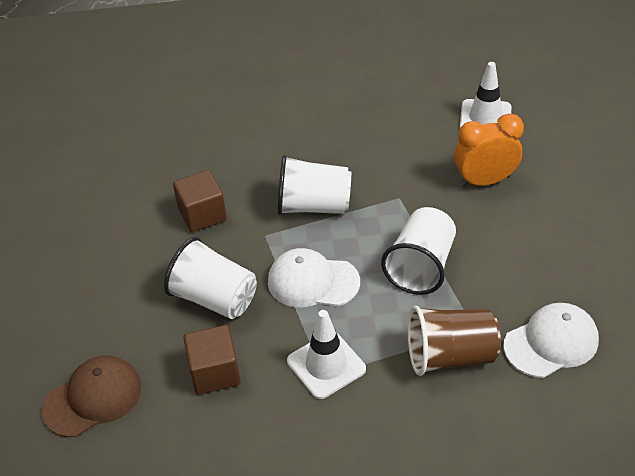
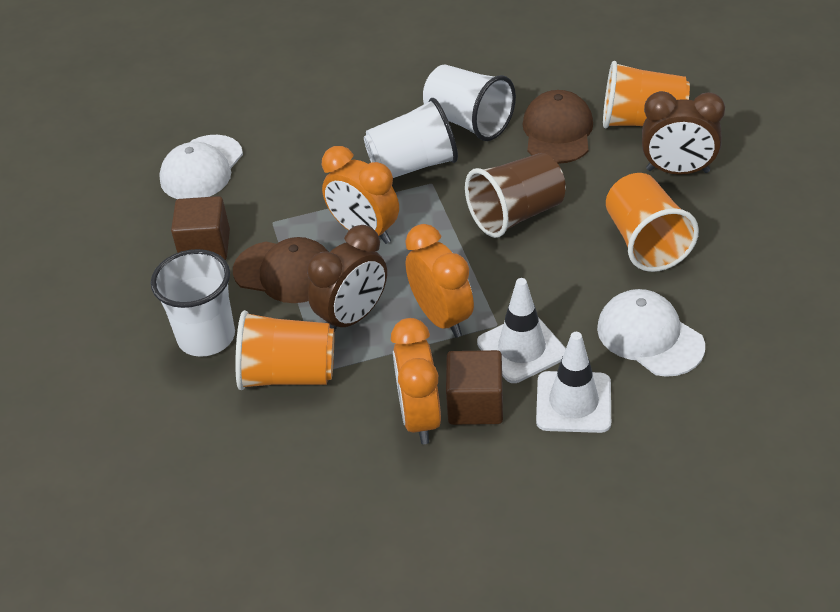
brown cap: 1 -> 2
brown clock: 0 -> 2
orange clock: 1 -> 3
orange cup: 0 -> 3

